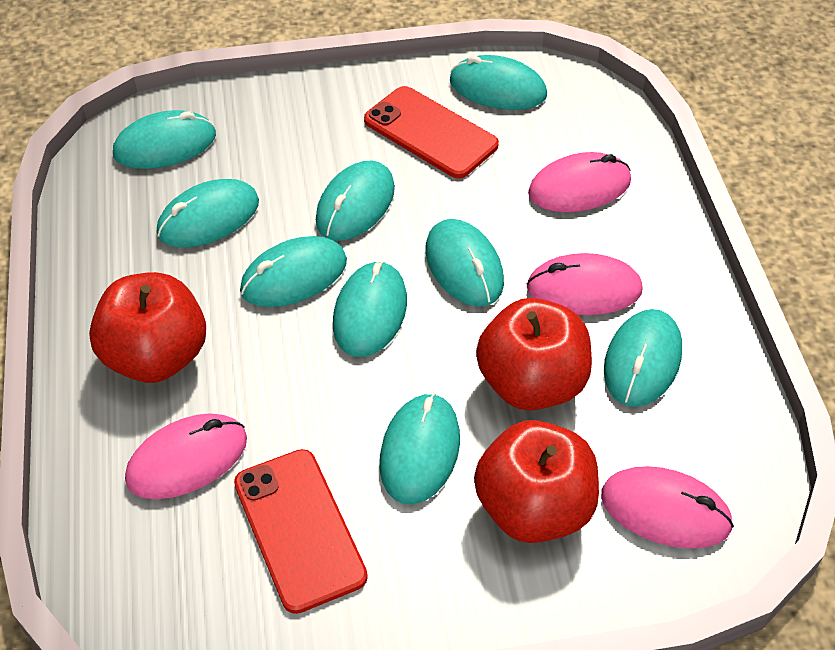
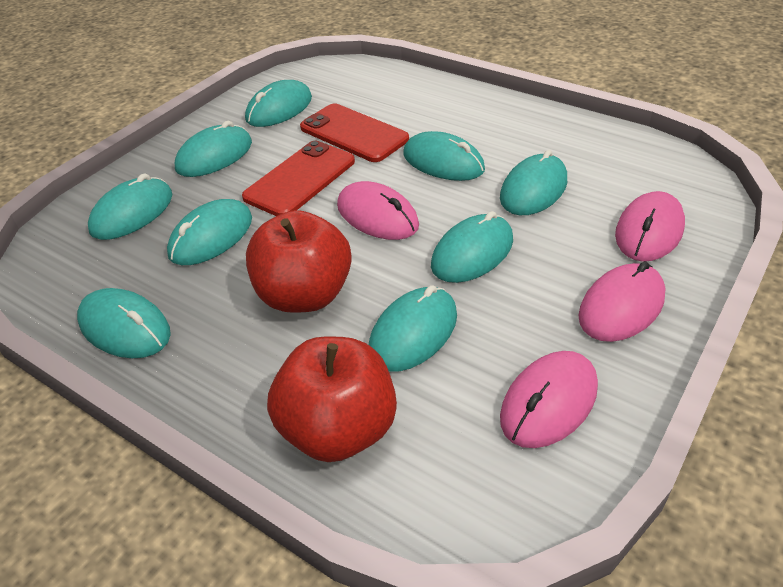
red apple: 3 -> 2

